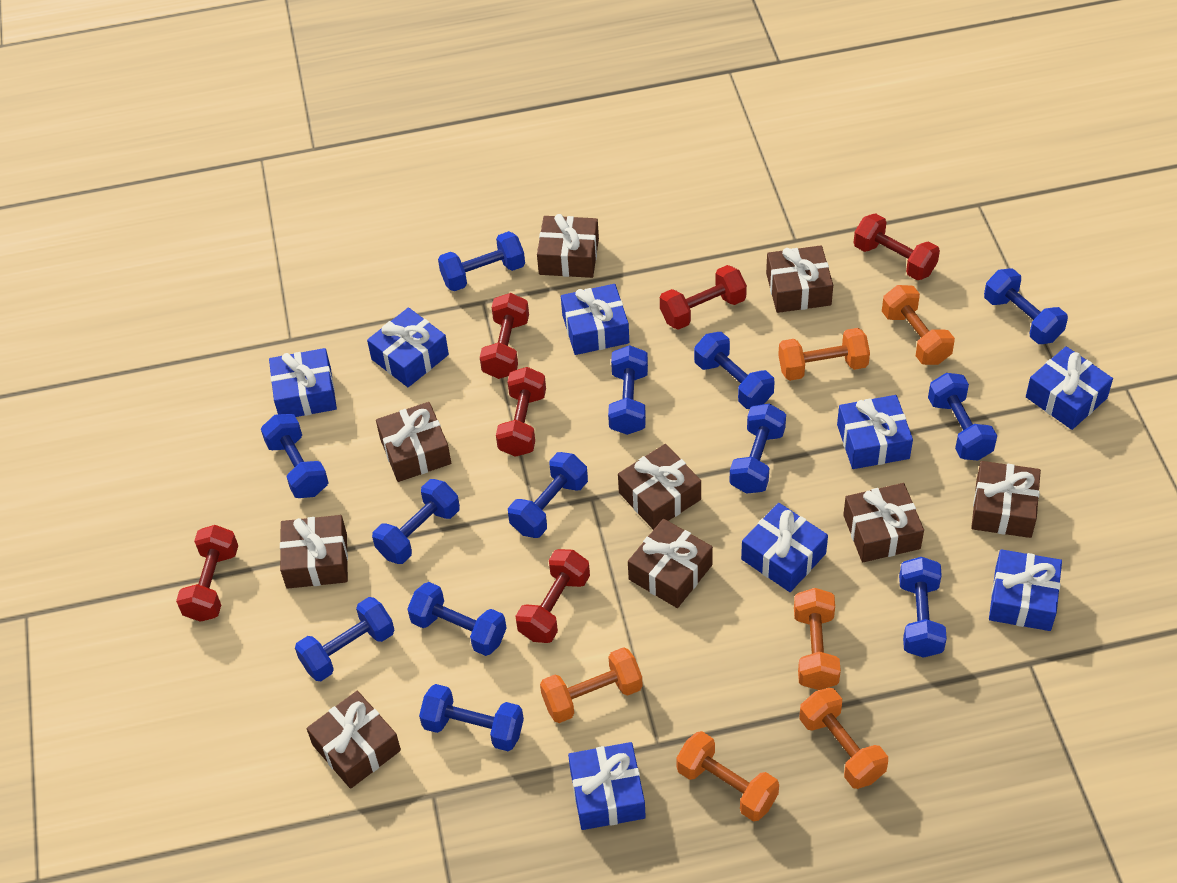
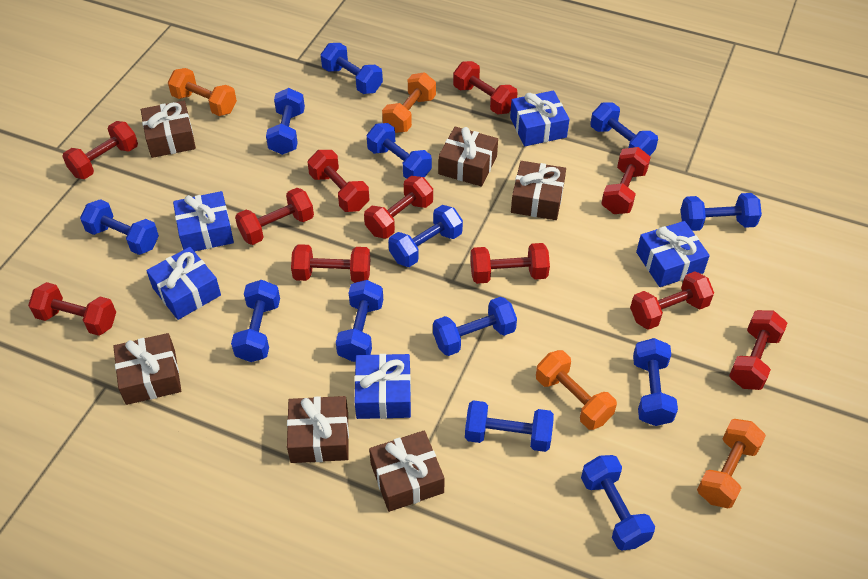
blue gift: 8 -> 5
brown gift: 9 -> 6
orange dumbbell: 6 -> 4
red dumbbell: 6 -> 11

